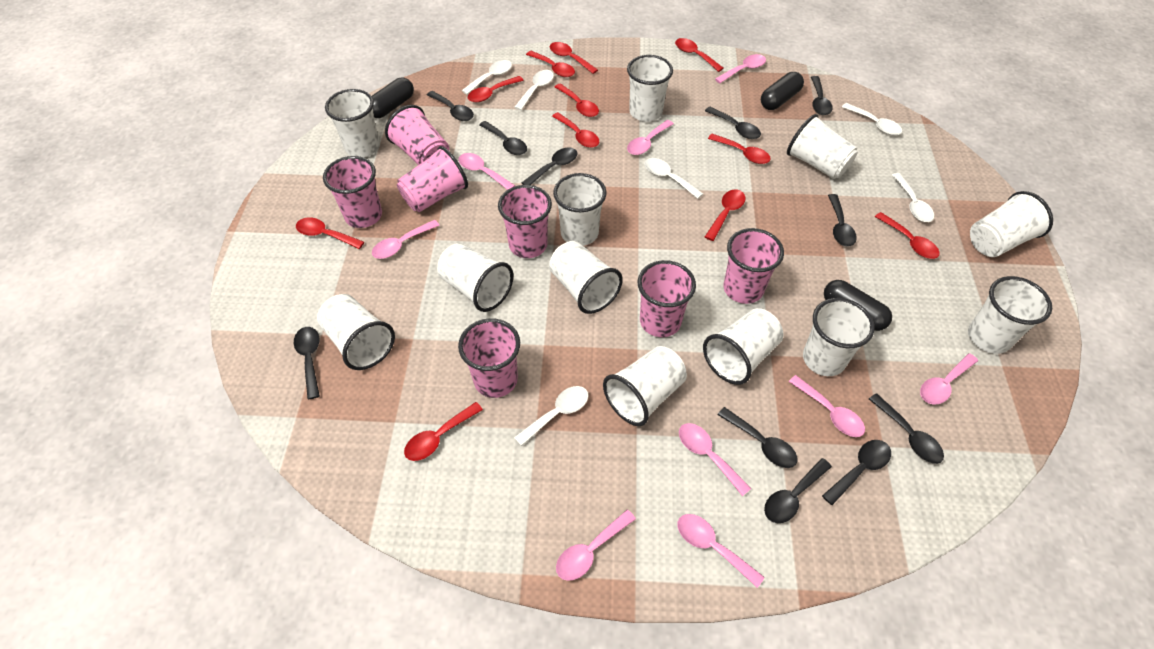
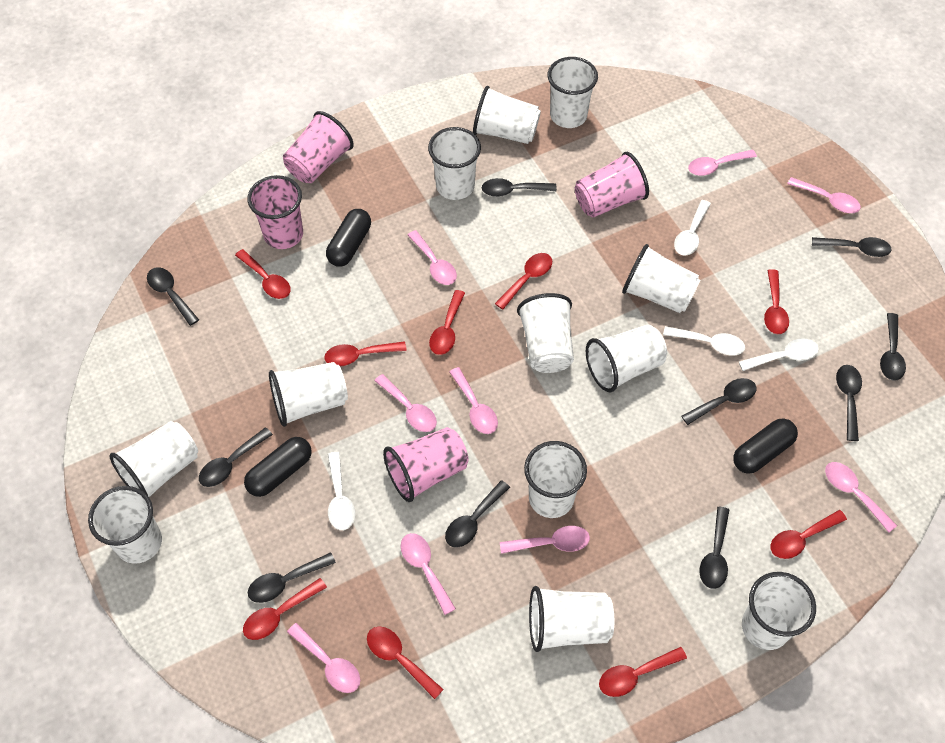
black spoon: 11 -> 10
pink cup: 7 -> 4
red spoon: 11 -> 9
white spoon: 6 -> 4

